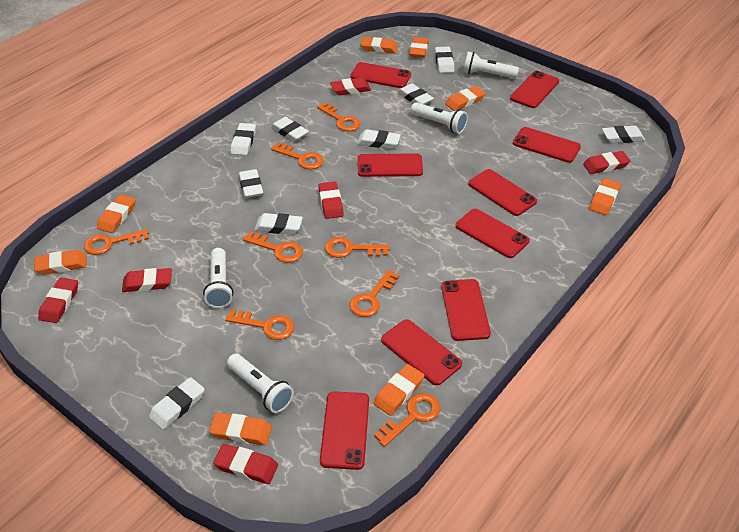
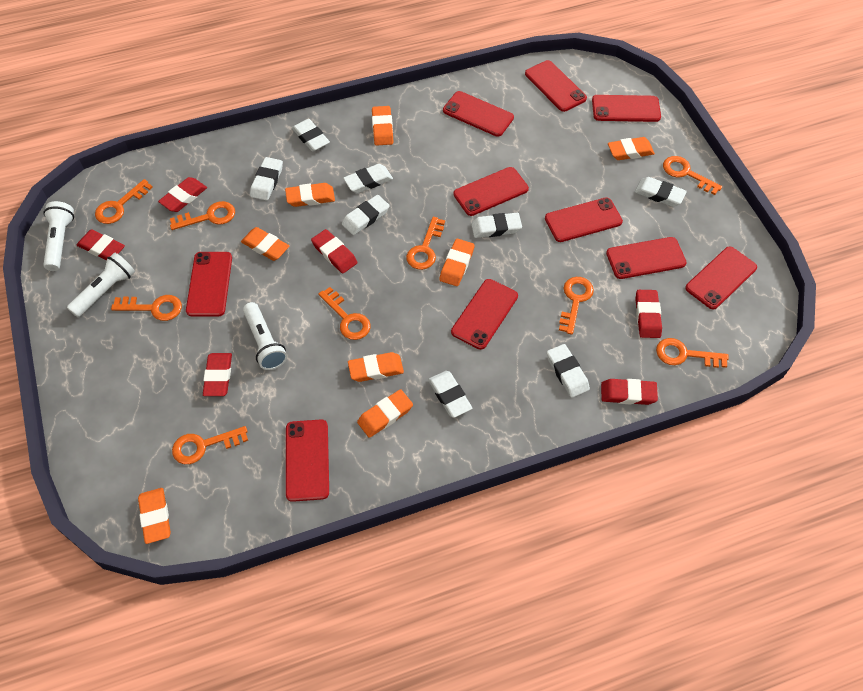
orange key: 8 -> 9
red phone: 9 -> 10
white eraser: 9 -> 8
white flashlight: 4 -> 3

